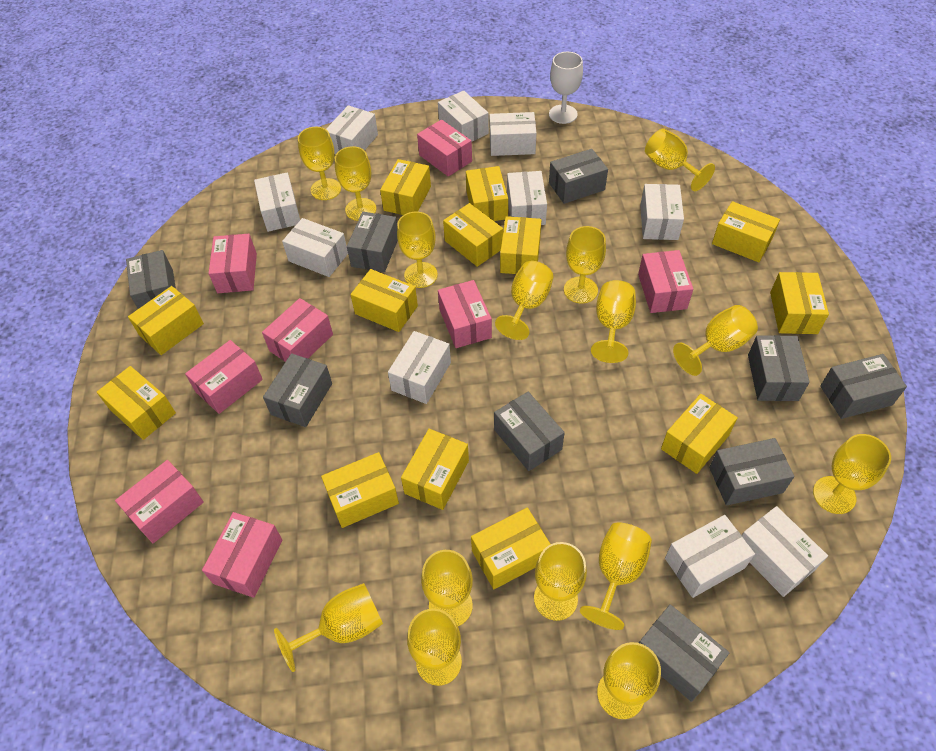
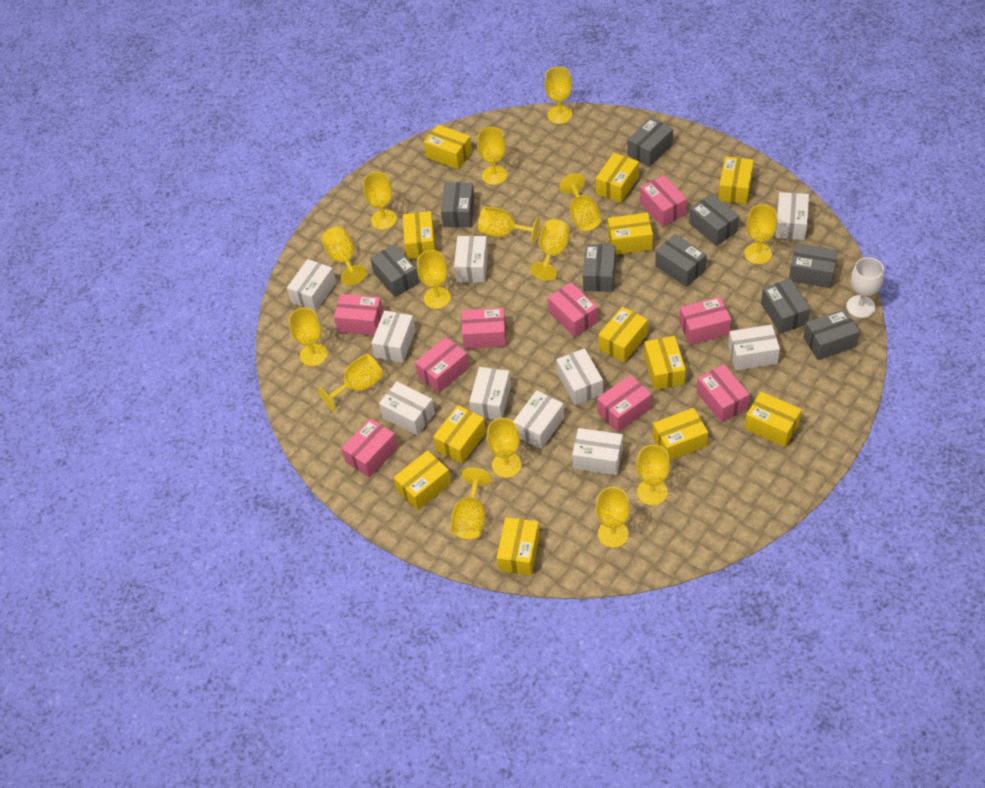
pink box: 8 -> 9
yellow box: 13 -> 12

